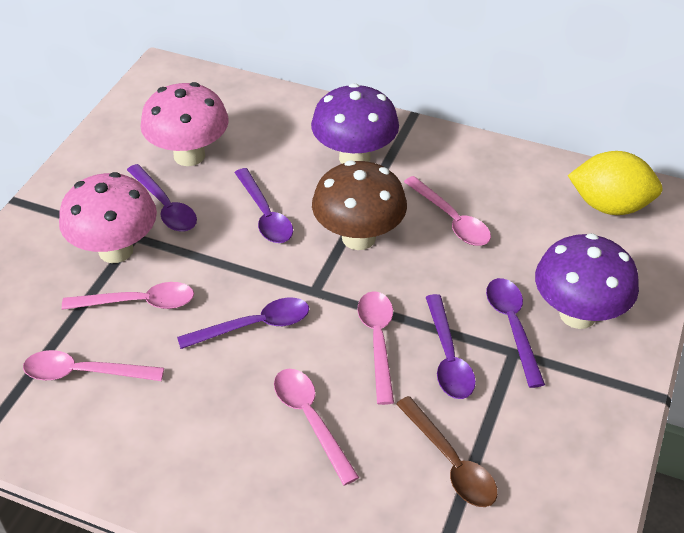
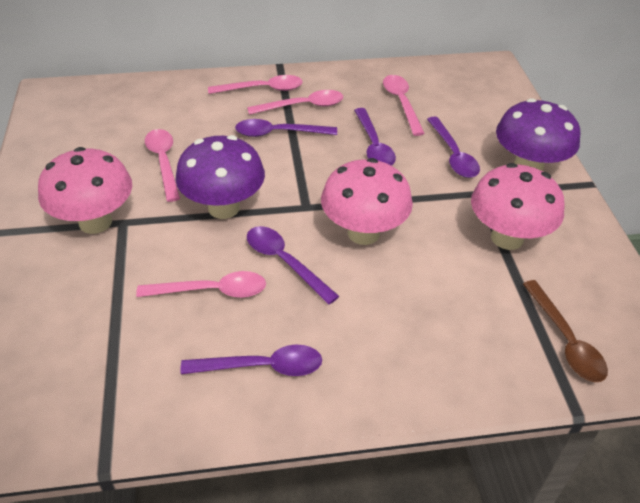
brown mushroom: 1 -> 0
pink mushroom: 2 -> 3
yellow lemon: 1 -> 0

